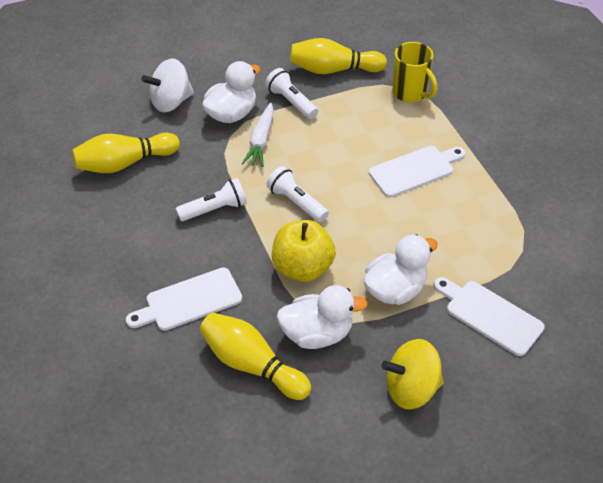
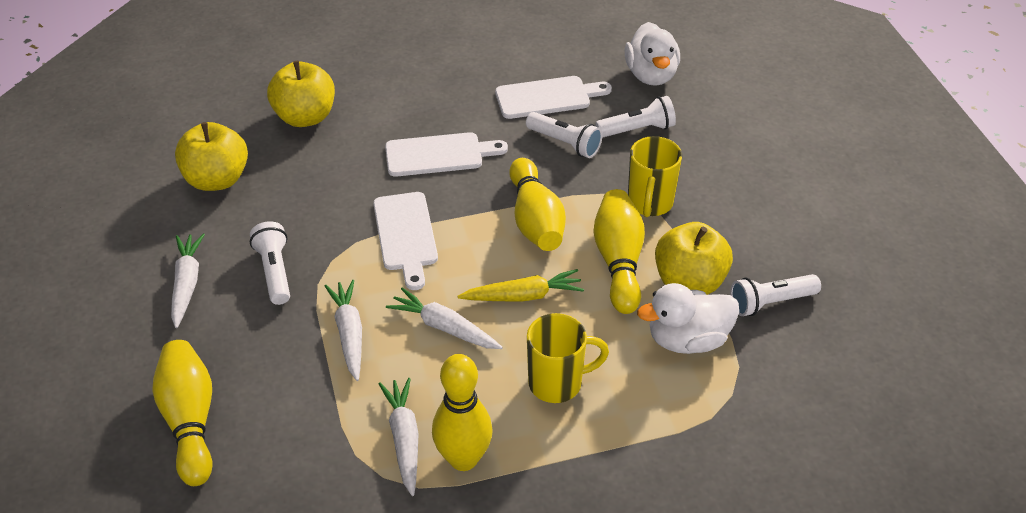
white carrot: 1 -> 4
white duck: 3 -> 2
white flashlight: 3 -> 4
white spinning top: 1 -> 0
yellow apple: 1 -> 3
yellow bowling pin: 3 -> 4
yellow carrot: 0 -> 1
yellow mug: 1 -> 2
yellow spinning top: 1 -> 0

